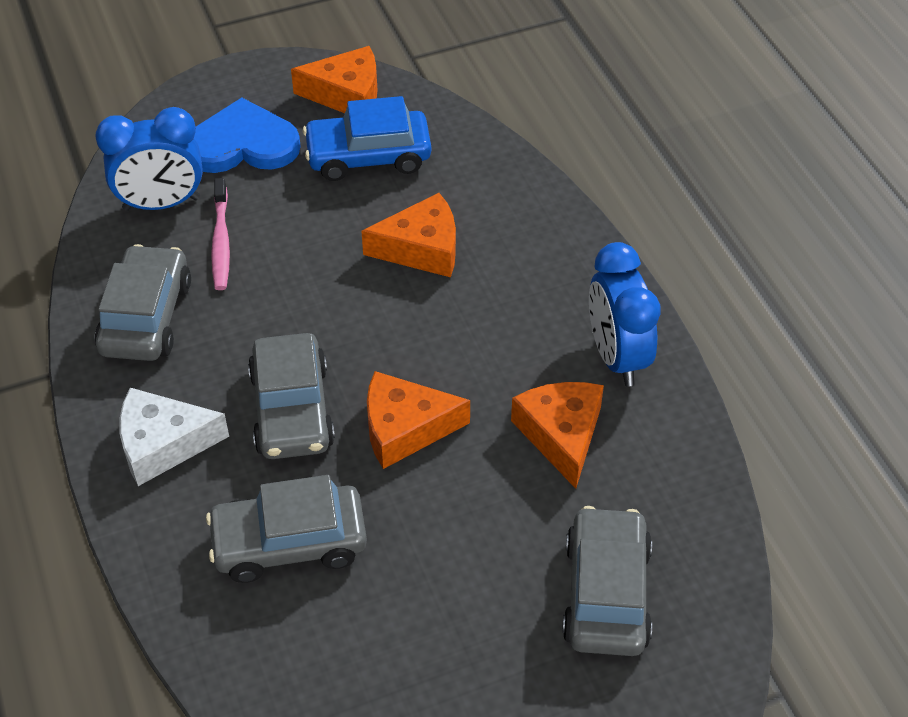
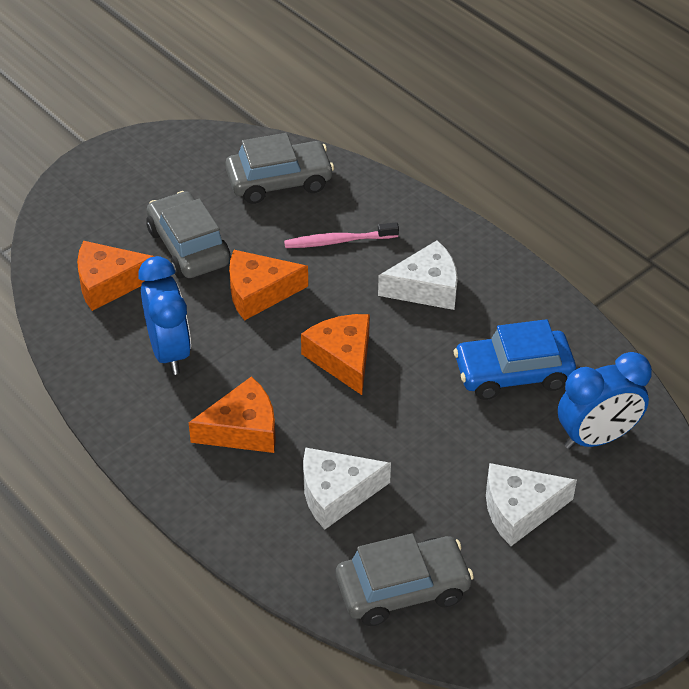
blue heart: 1 -> 0
grey car: 4 -> 3
white cheese: 1 -> 3

